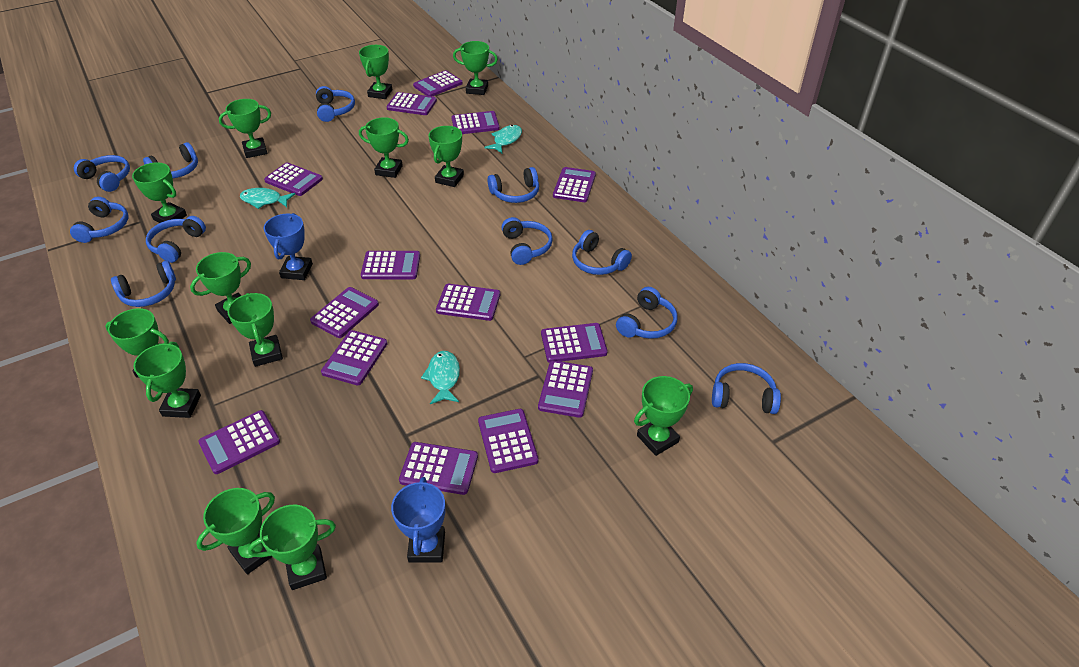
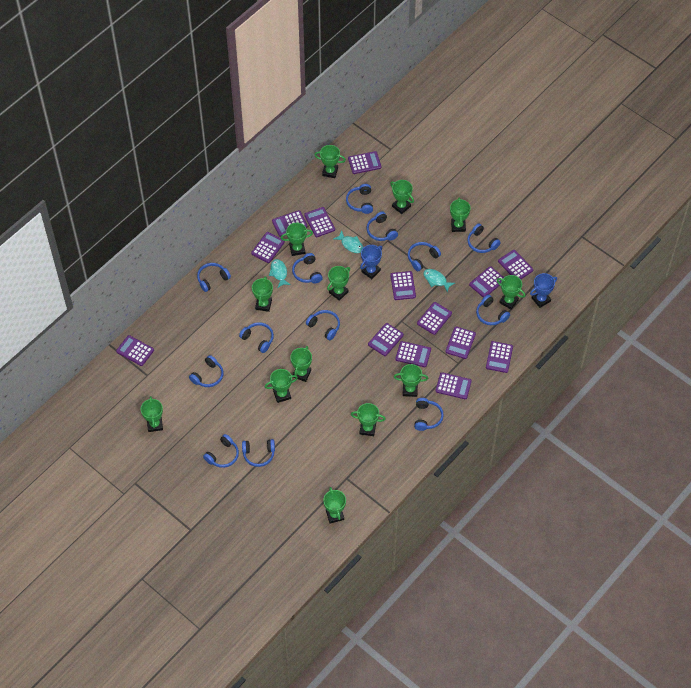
blue headphones: 11 -> 13

